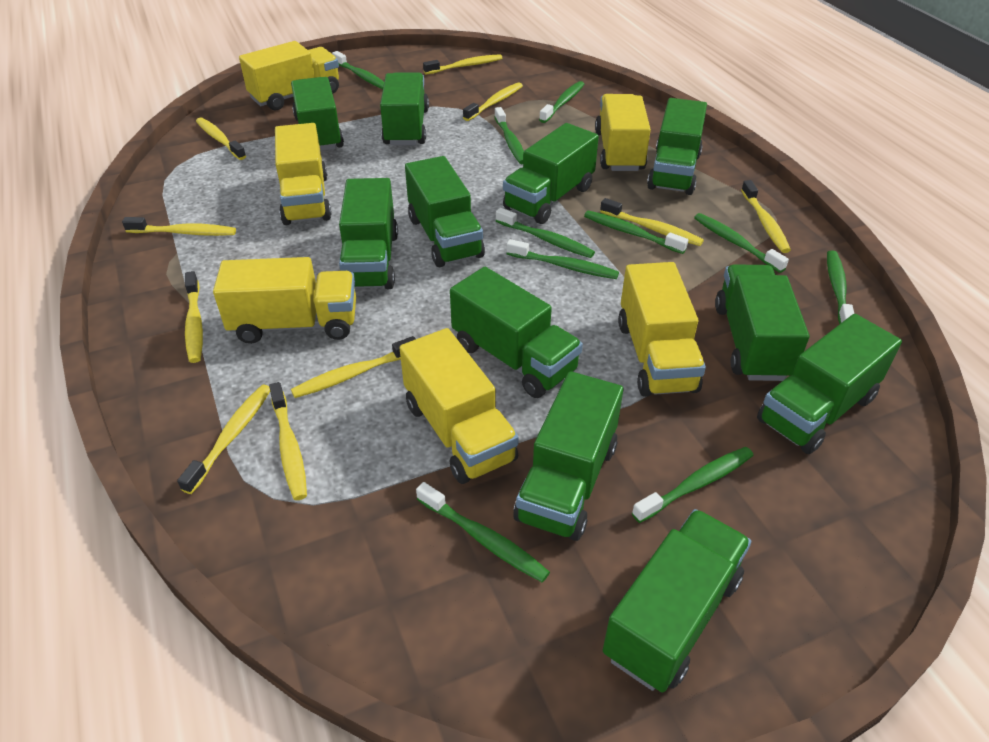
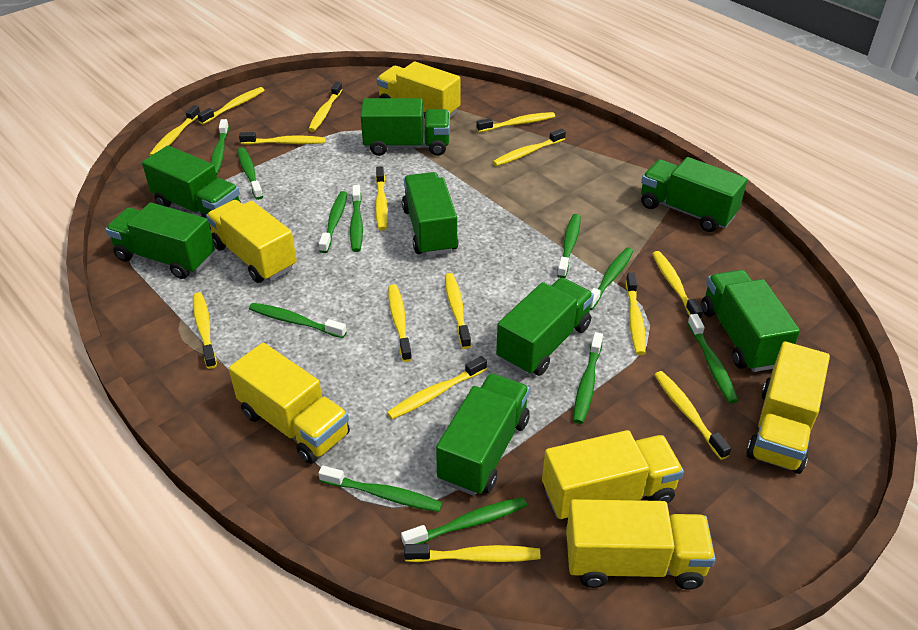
green toothbrush: 10 -> 11
green truck: 11 -> 8
yellow toothbrush: 10 -> 15

